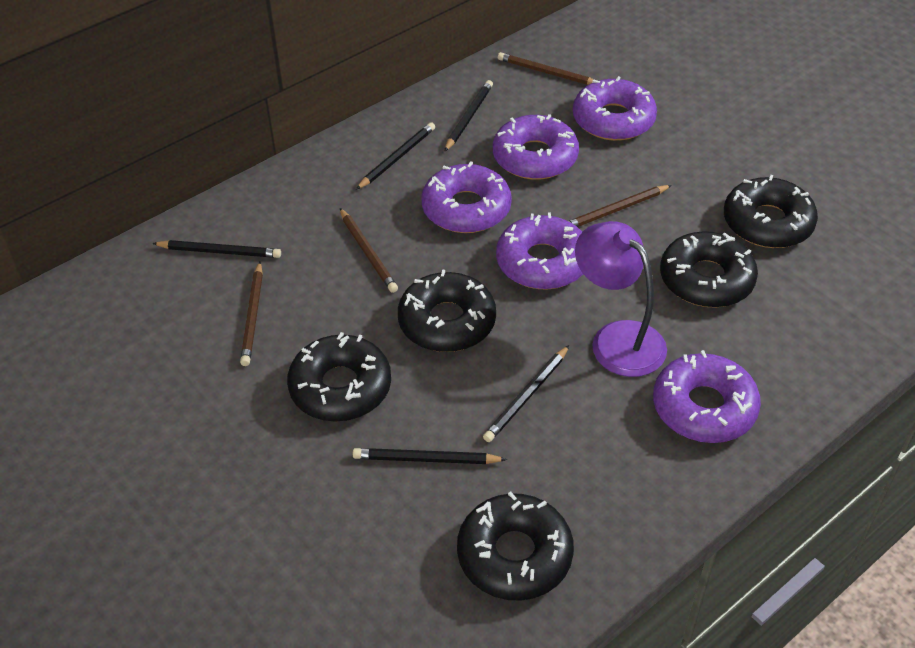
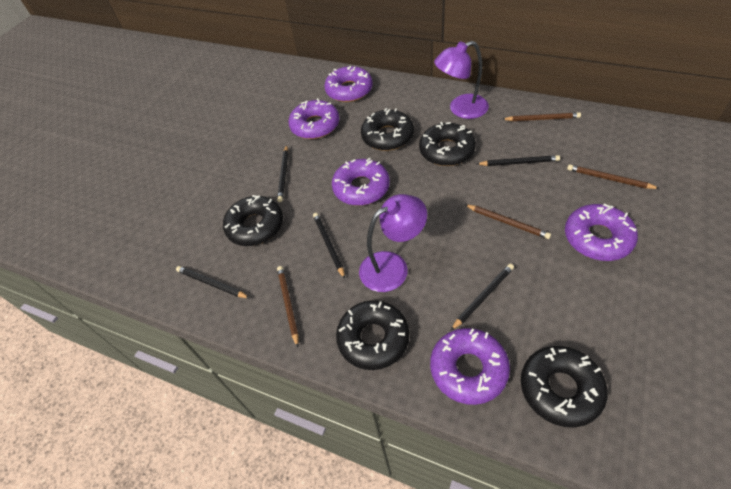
purple lamp: 1 -> 2

